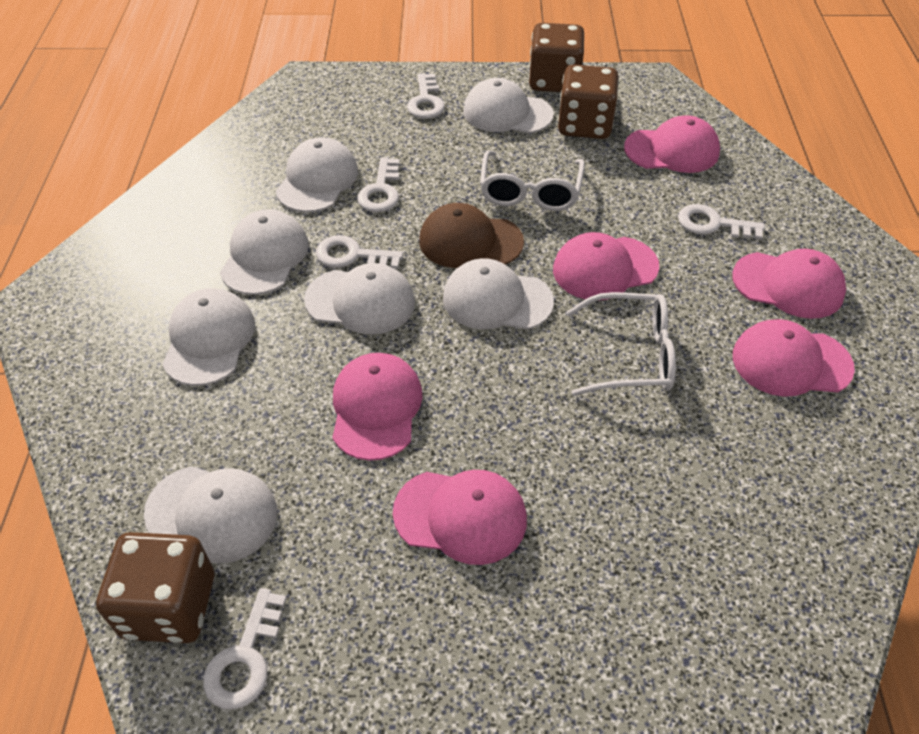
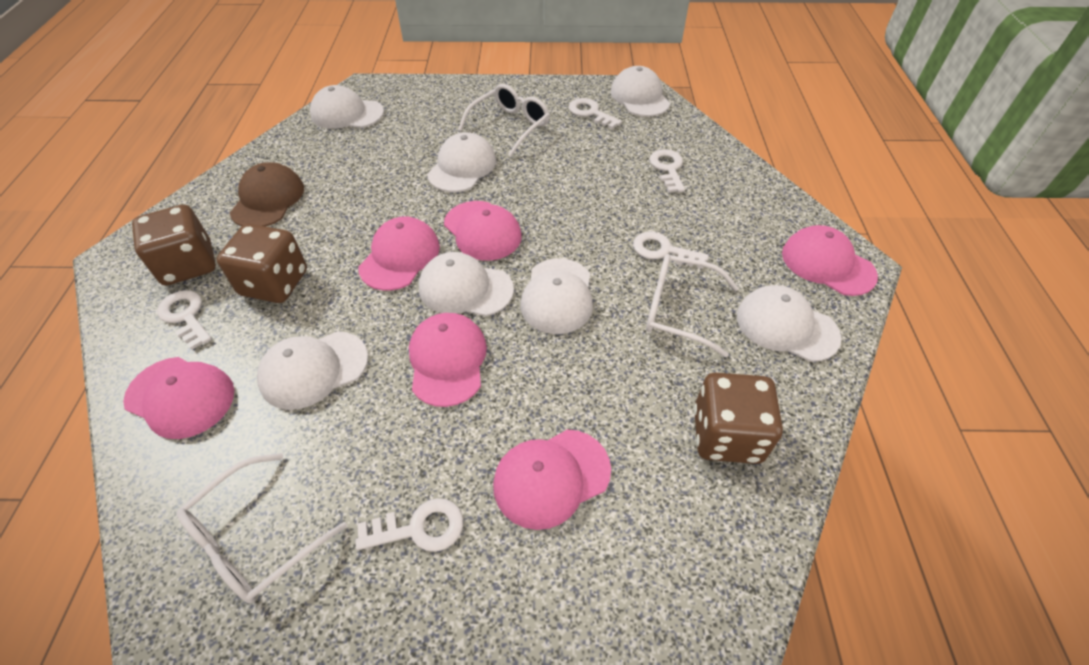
white glasses: 2 -> 3

